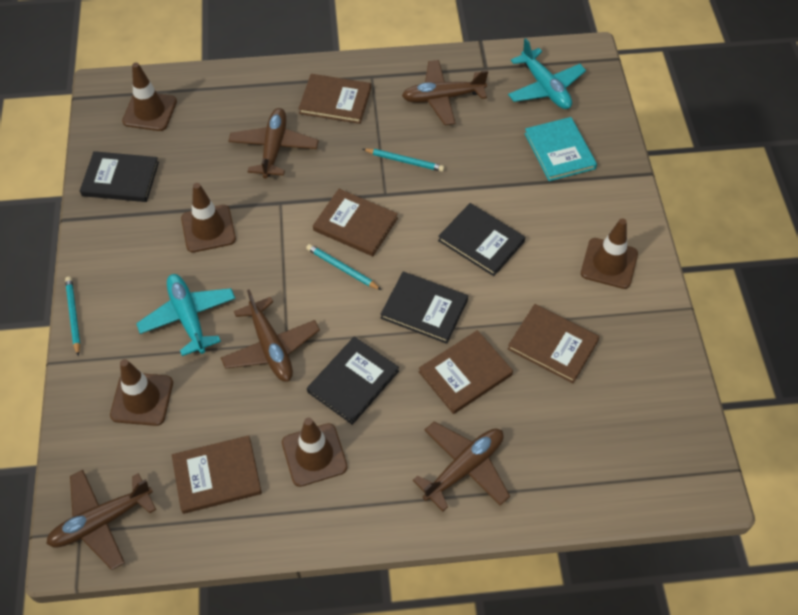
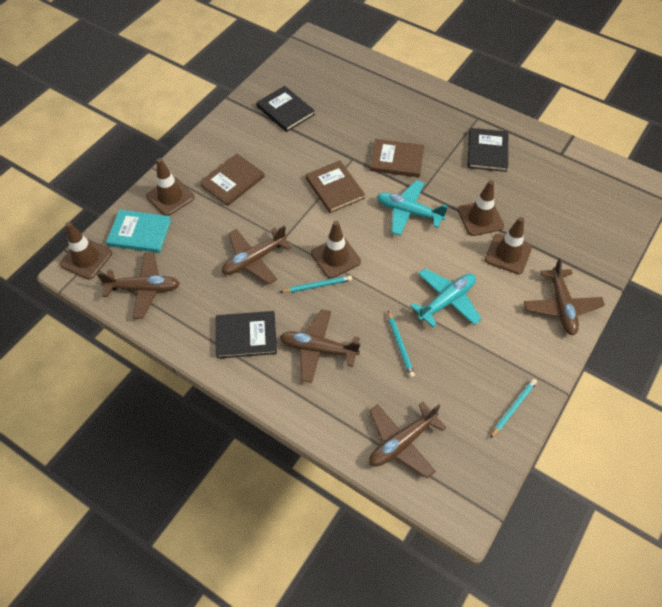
black book: 4 -> 3
brown book: 5 -> 3

